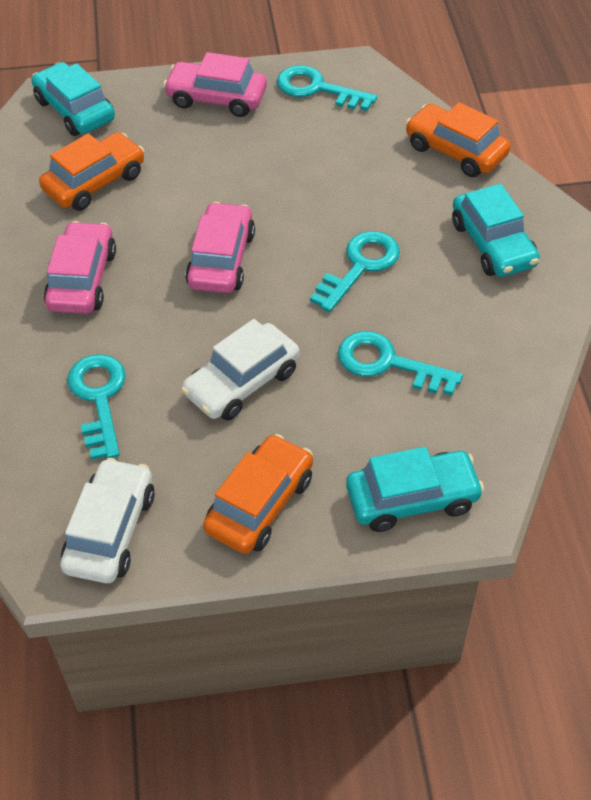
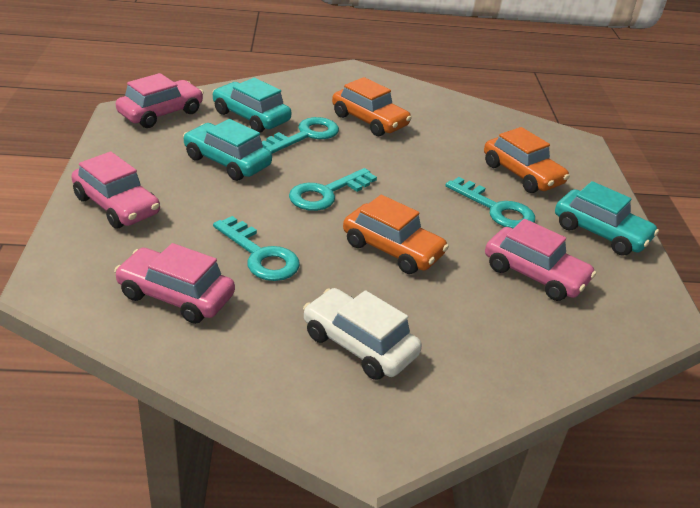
pink car: 3 -> 4
white car: 2 -> 1

